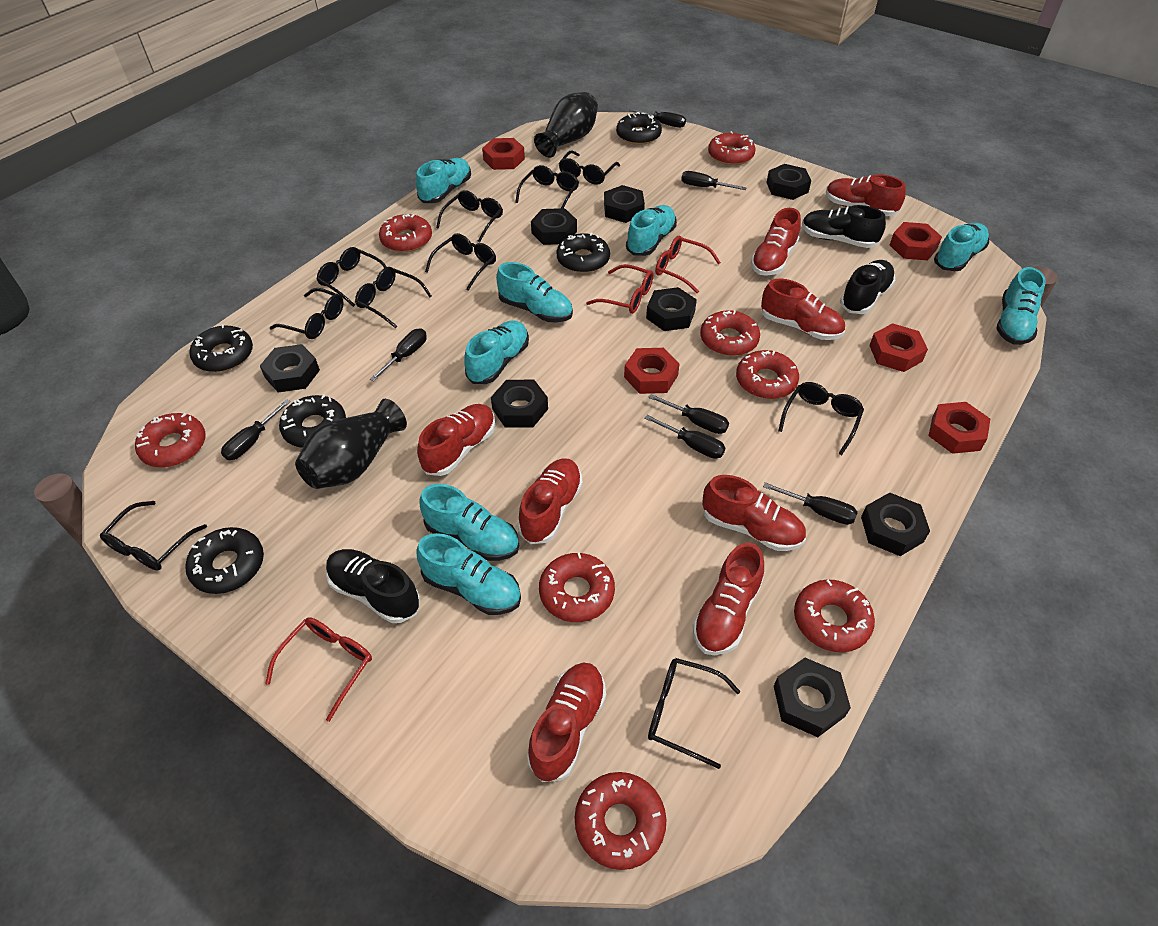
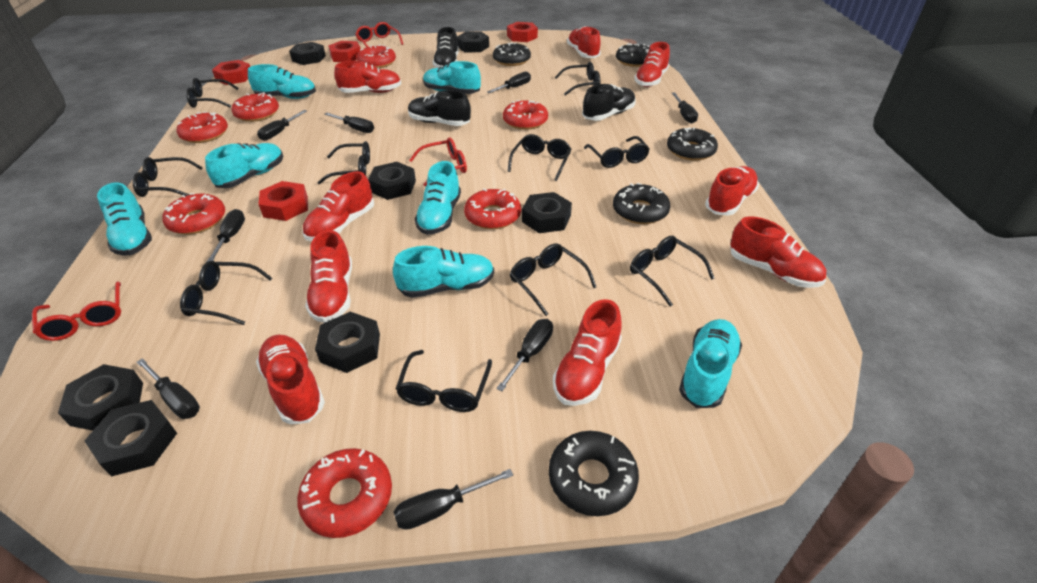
black nut: 8 -> 7
black screwdriver: 7 -> 8
black vase: 2 -> 0
red donut: 8 -> 7
red nut: 5 -> 4
red shoe: 8 -> 9
turquoise shoe: 8 -> 7

